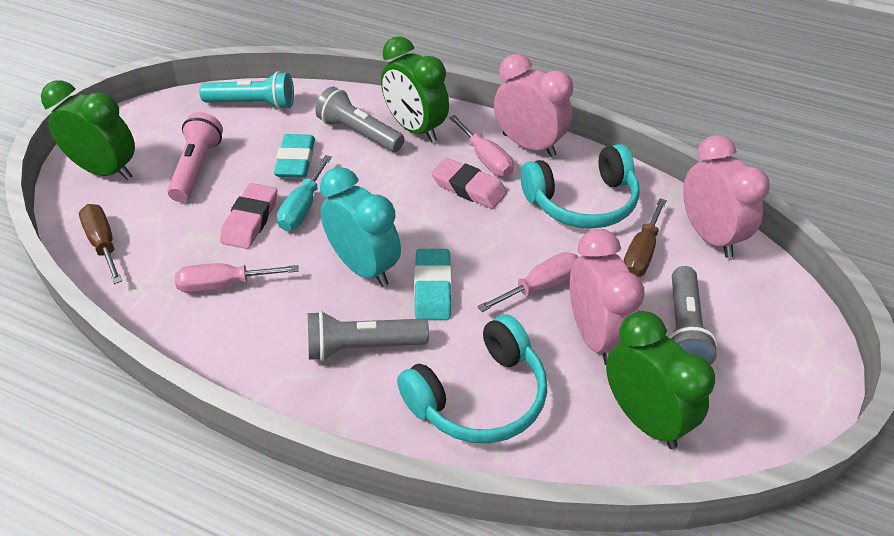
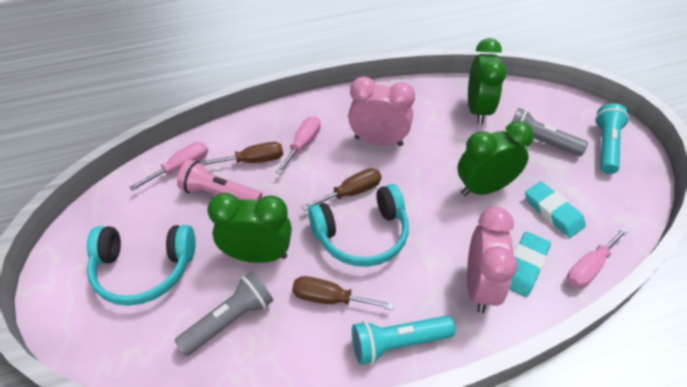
brown screwdriver: 2 -> 3
grey flashlight: 3 -> 2
pink clock: 3 -> 2
pink eraser: 2 -> 0
turquoise clock: 1 -> 0
turquoise flashlight: 1 -> 2
turquoise screwdriver: 1 -> 0

